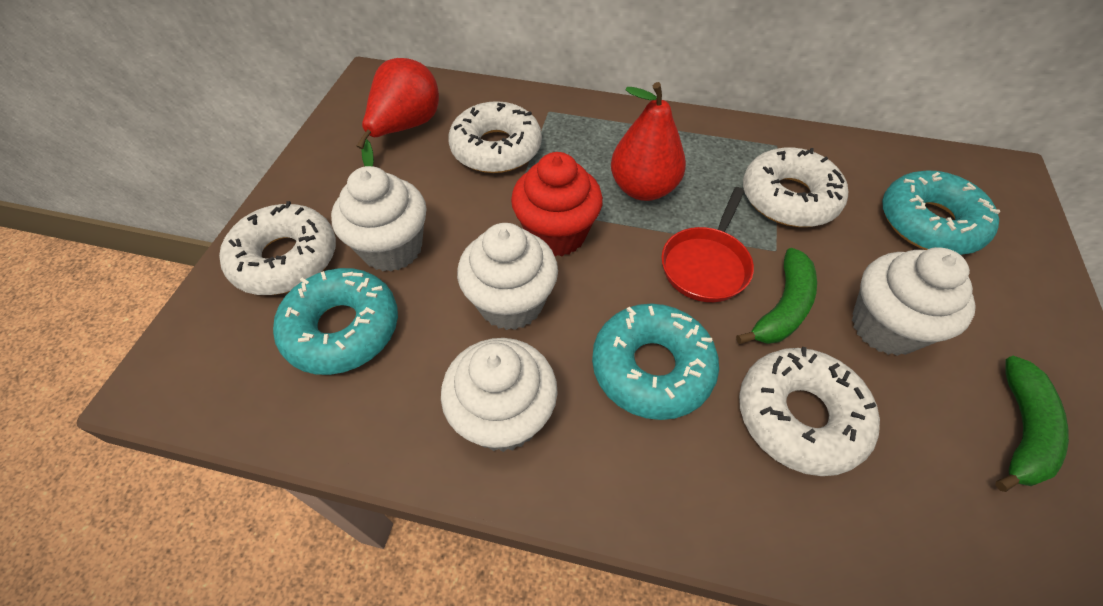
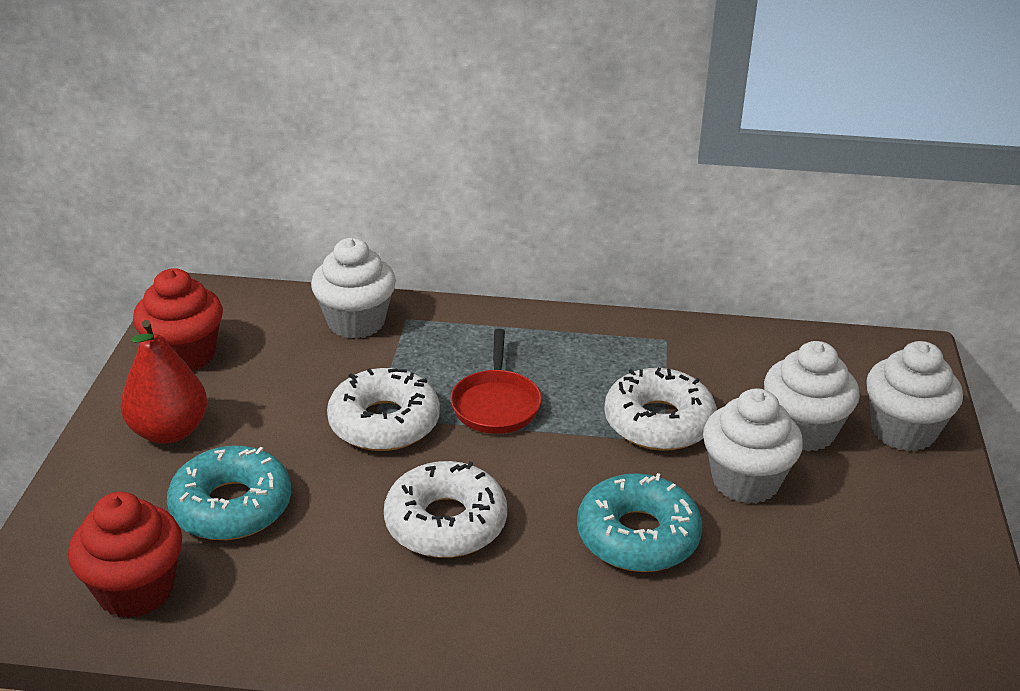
green banana: 2 -> 0
red cupcake: 1 -> 2
red pear: 2 -> 1
turquoise donut: 3 -> 2
white donut: 4 -> 3

